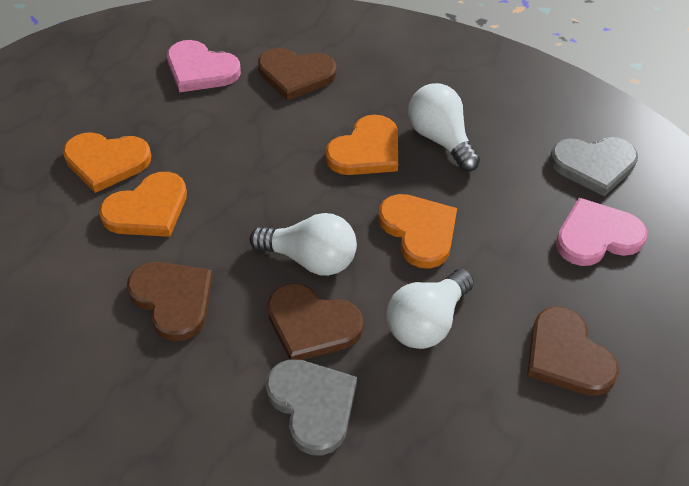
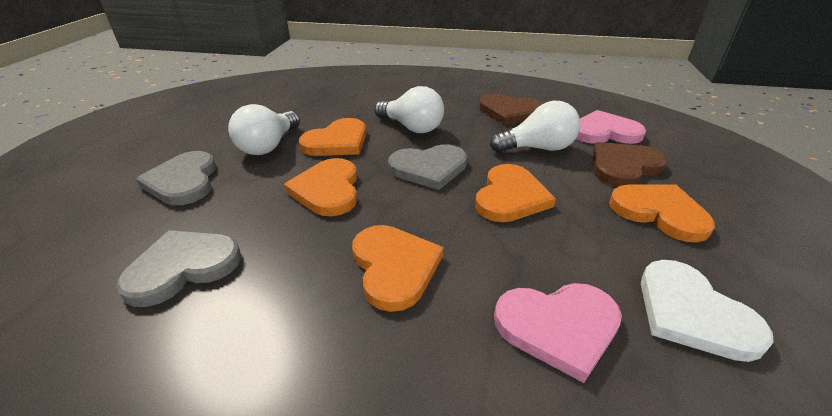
brown heart: 4 -> 2
grey heart: 2 -> 3
orange heart: 4 -> 5
white heart: 0 -> 1

